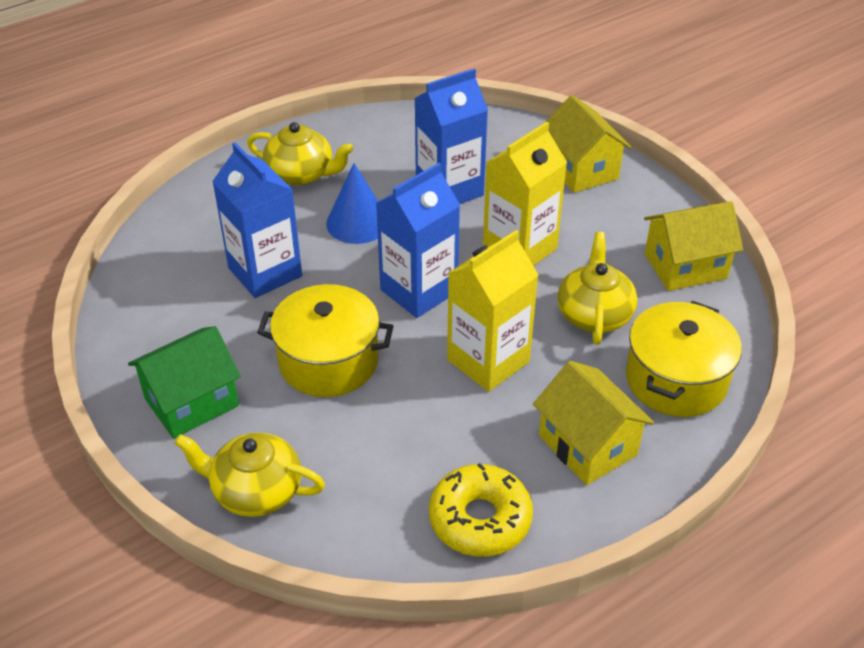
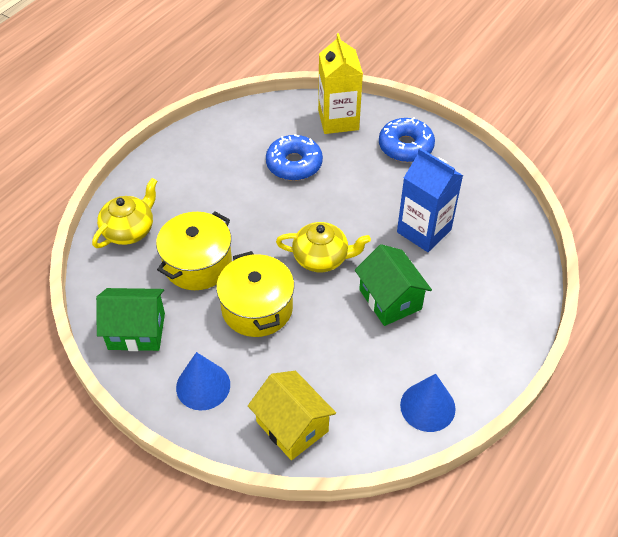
blue carton: 3 -> 1
blue cone: 1 -> 2
blue donut: 0 -> 2
green house: 1 -> 2
yellow carton: 2 -> 1
yellow donut: 1 -> 0
yellow house: 3 -> 1
yellow teapot: 3 -> 2

